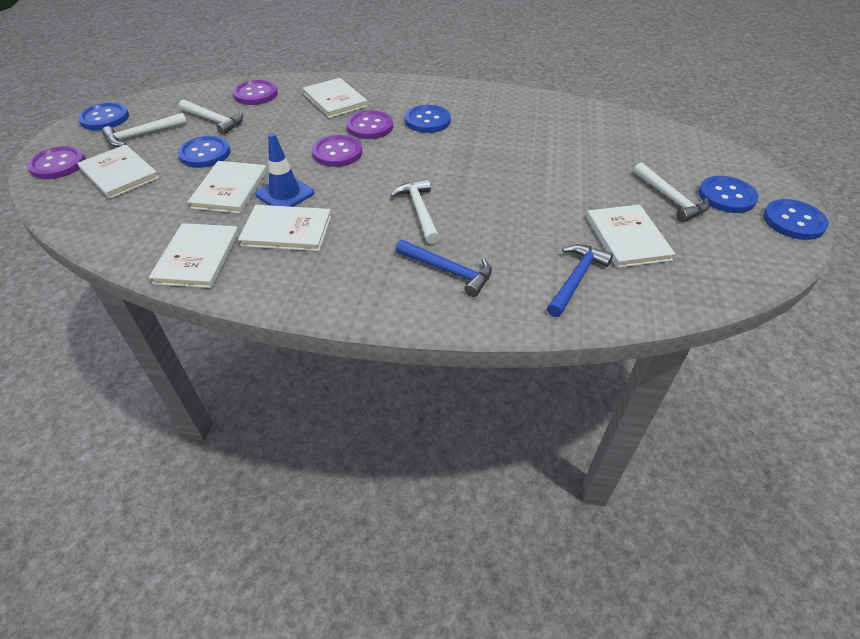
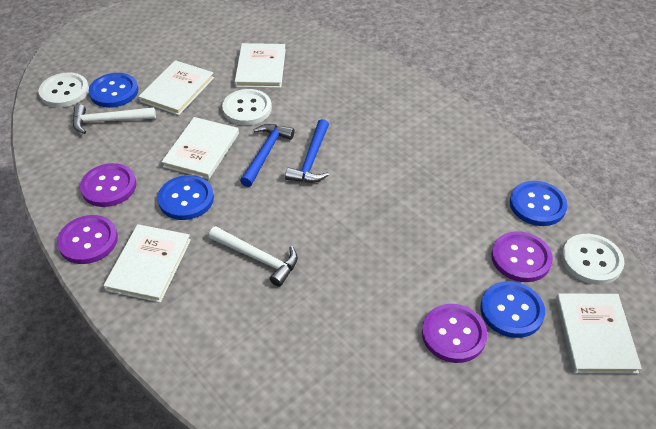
blue button: 5 -> 4
blue traffic cone: 1 -> 0
white book: 6 -> 5
white button: 0 -> 3
white hammer: 4 -> 2

